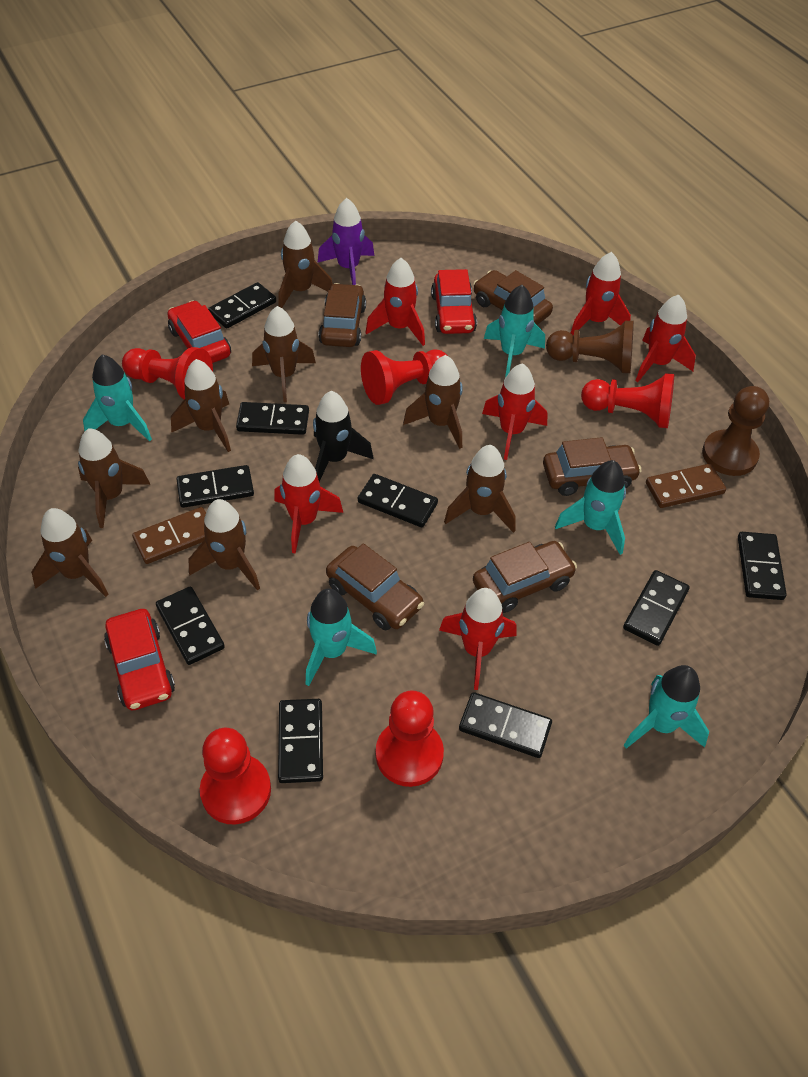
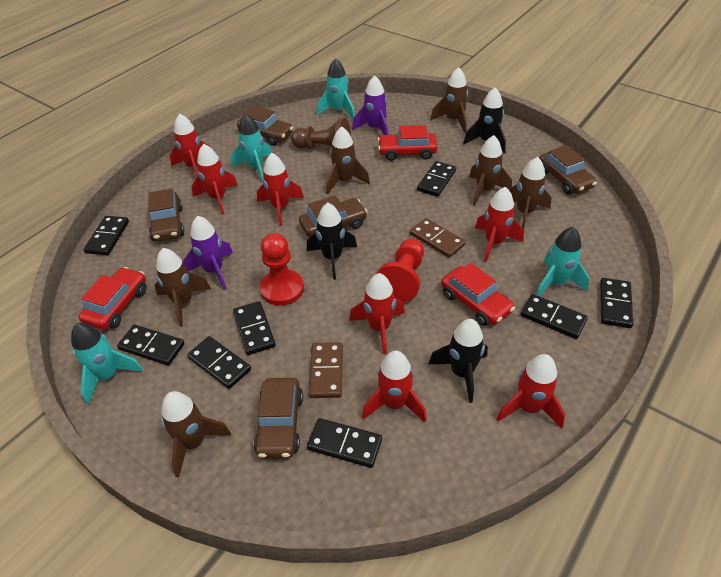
black domino: 9 -> 8
black rocket: 1 -> 3
brown pawn: 2 -> 1
brown rocket: 8 -> 6
purple rocket: 1 -> 2
red pawn: 5 -> 2
red rocket: 6 -> 7
turquoise rocket: 5 -> 4

